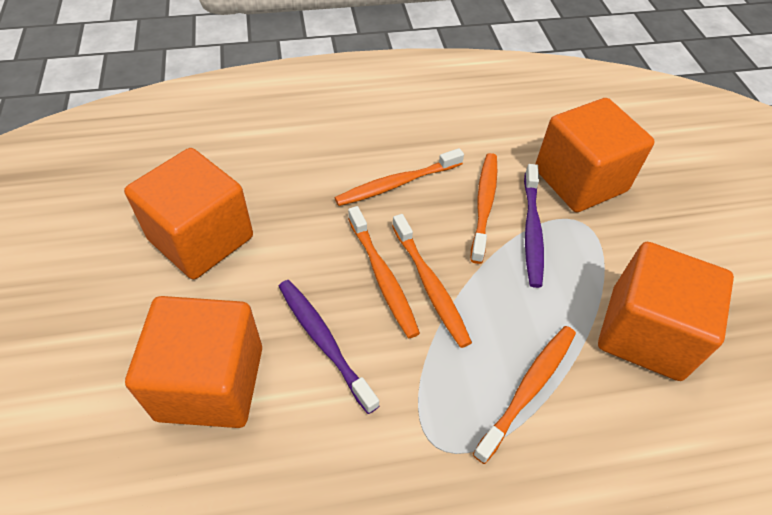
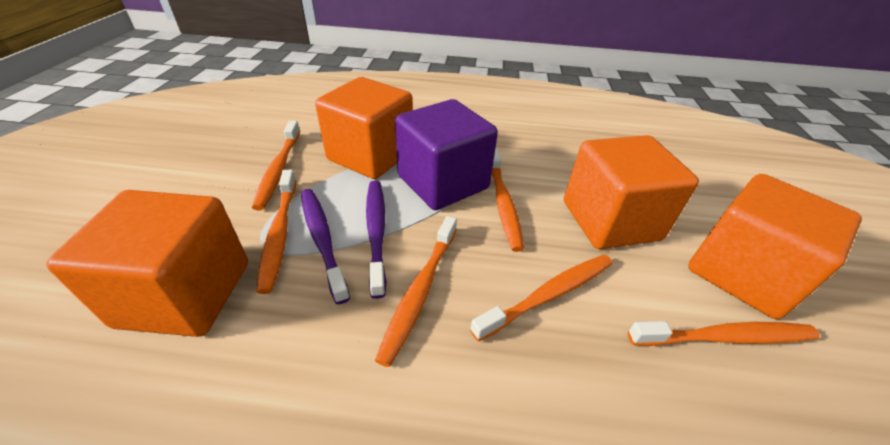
orange toothbrush: 5 -> 6
purple cube: 0 -> 1

